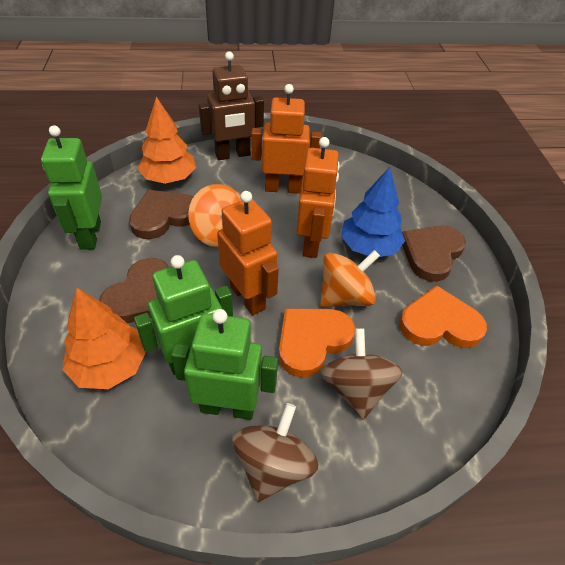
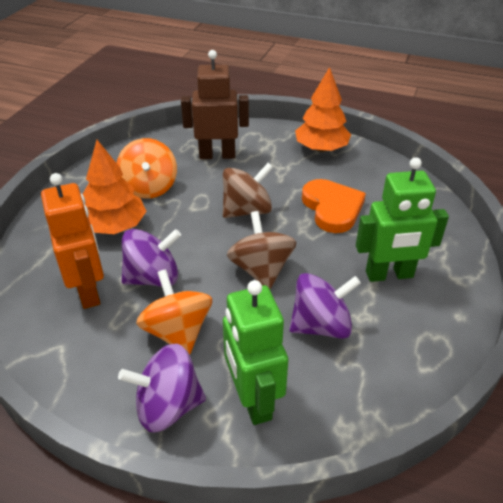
blue tree: 1 -> 0
brown heart: 3 -> 0
green robot: 3 -> 2
orange heart: 2 -> 1
orange robot: 3 -> 1
purple spinning top: 0 -> 3

